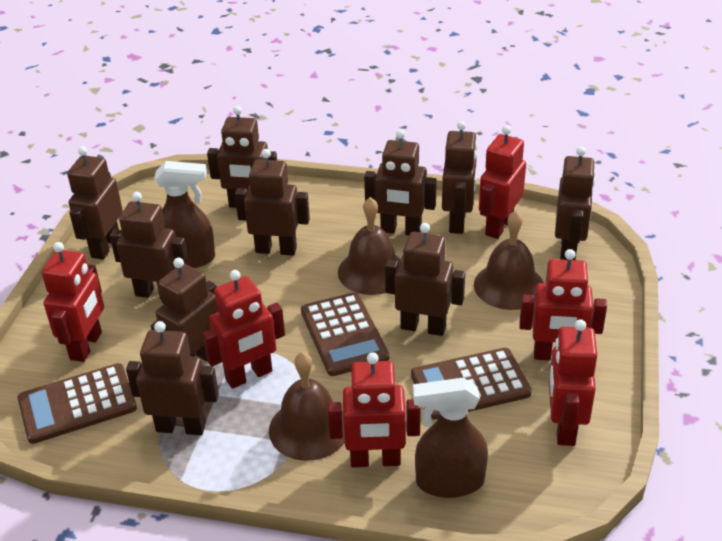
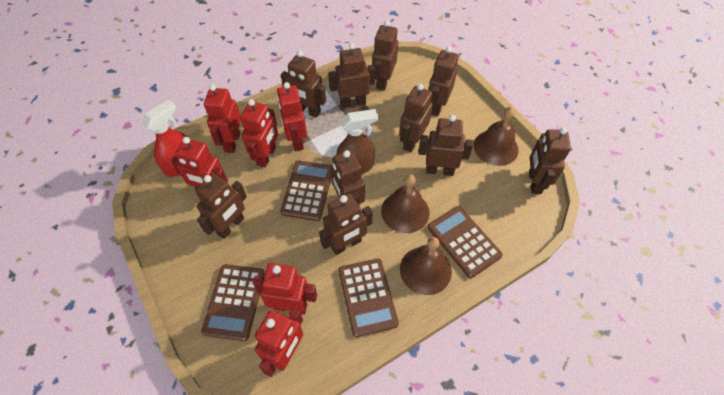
brown calculator: 3 -> 4
brown spray bottle: 2 -> 1
red spray bottle: 0 -> 1

